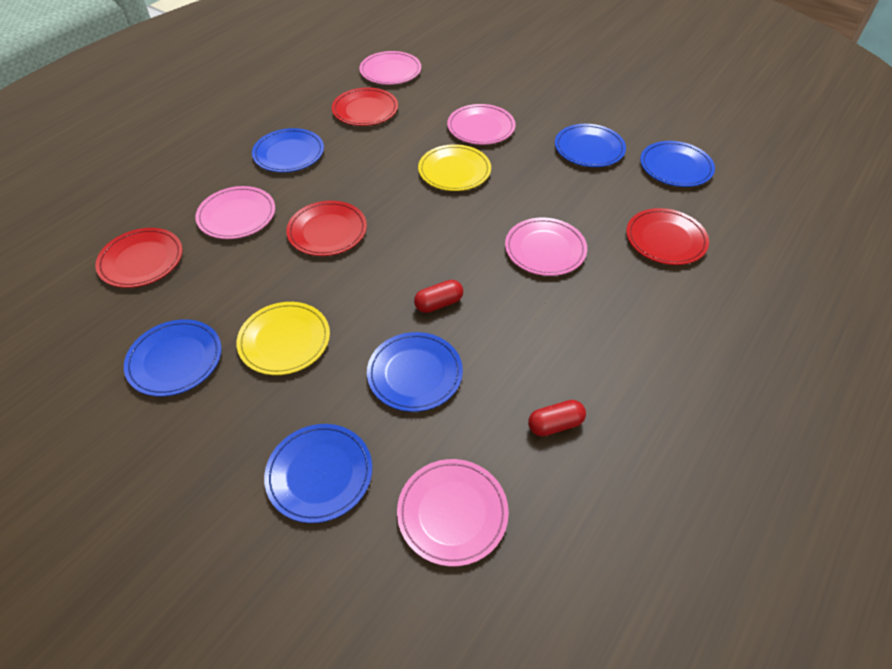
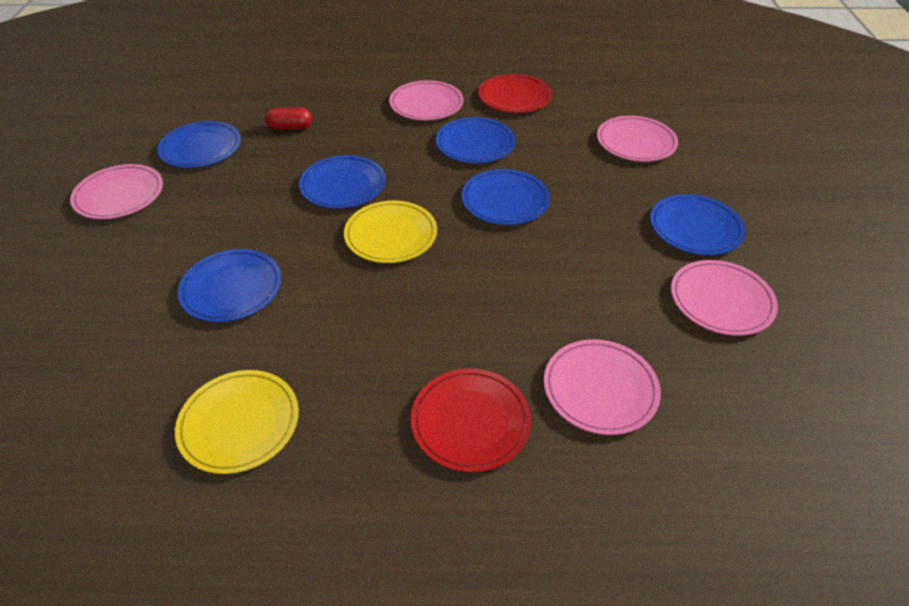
red capsule: 2 -> 1
red plate: 4 -> 2

